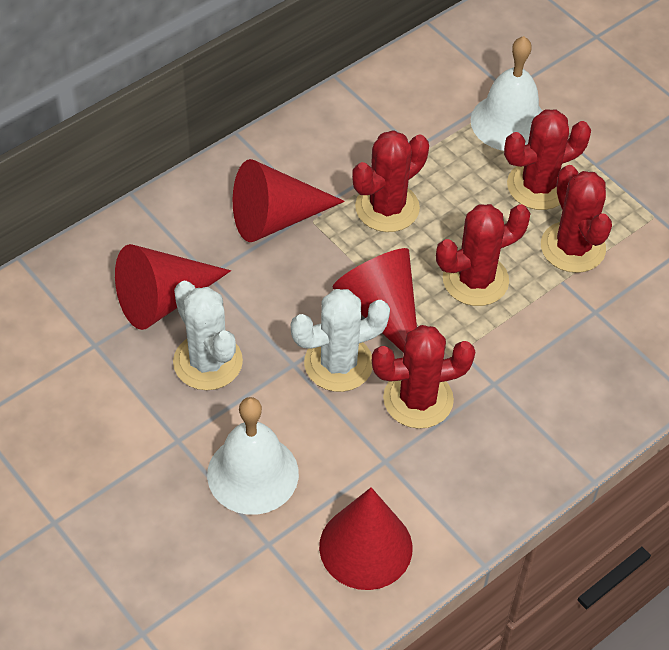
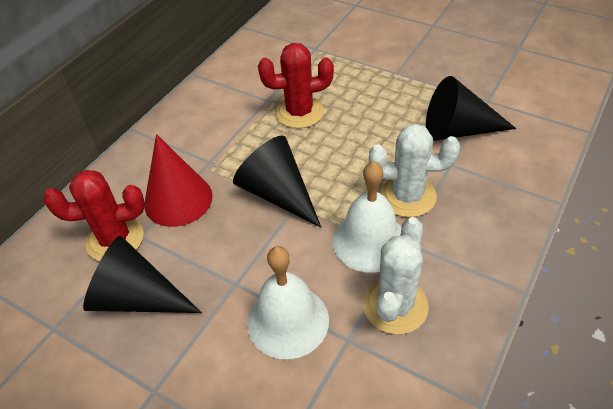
black cone: 0 -> 3
red cactus: 5 -> 2
red cone: 4 -> 1

